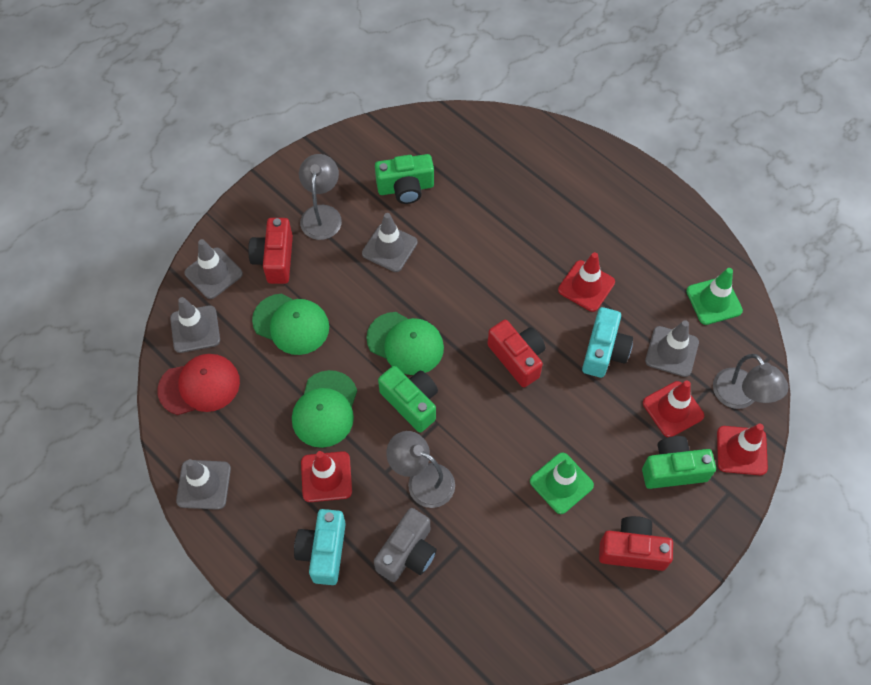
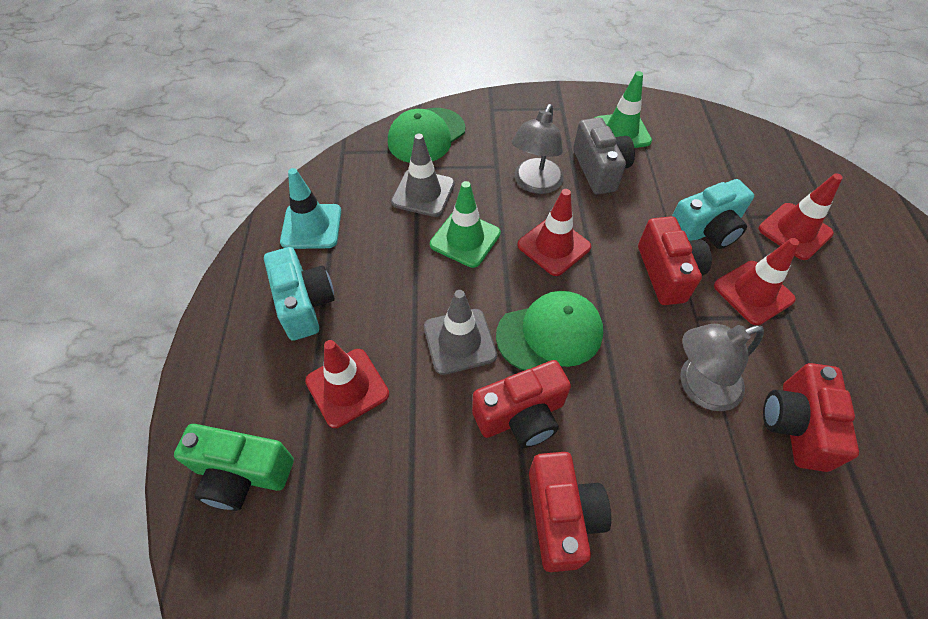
green camera: 3 -> 1
green cap: 3 -> 2
grey lamp: 3 -> 2
grey traffic cone: 5 -> 2
red camera: 3 -> 4
red cap: 1 -> 0
turquoise traffic cone: 0 -> 1

